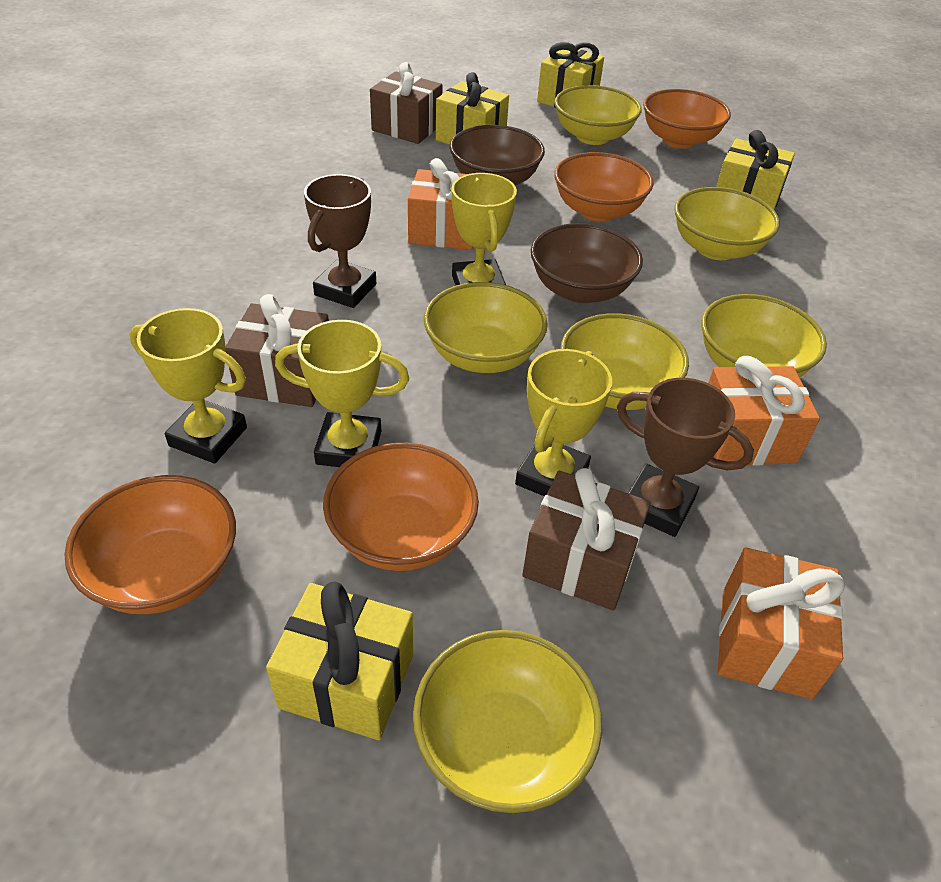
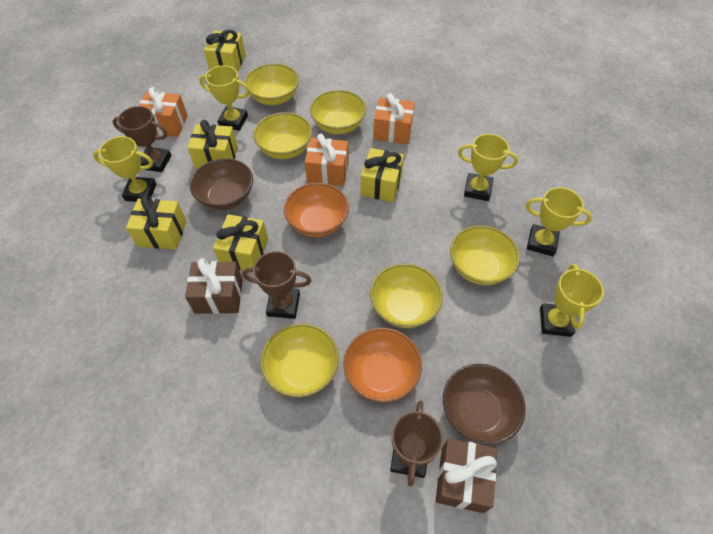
brown gift: 3 -> 2
brown trophy: 2 -> 3
orange bowl: 4 -> 2
yellow gift: 4 -> 5
yellow trophy: 4 -> 5

